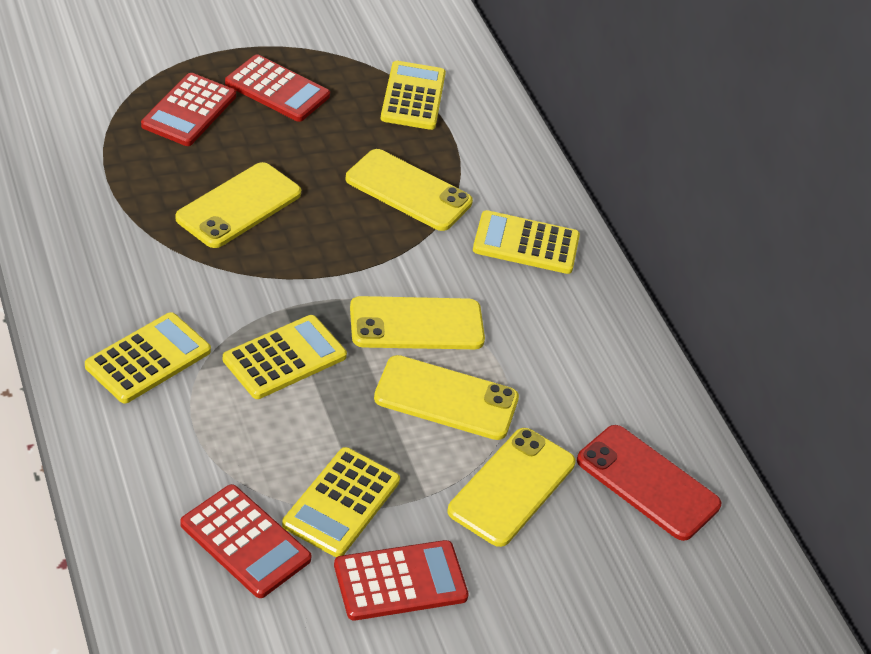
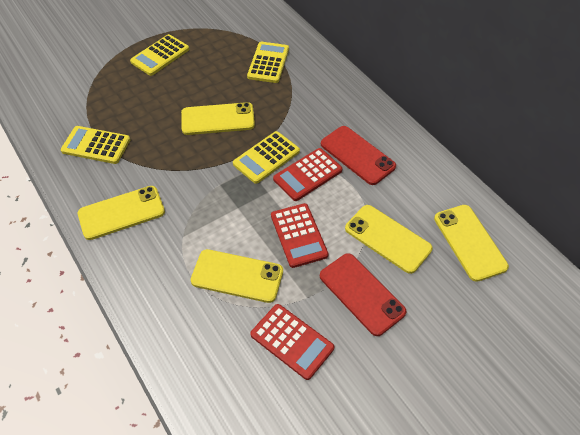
red calculator: 4 -> 3
red phone: 1 -> 2
yellow calculator: 5 -> 4

